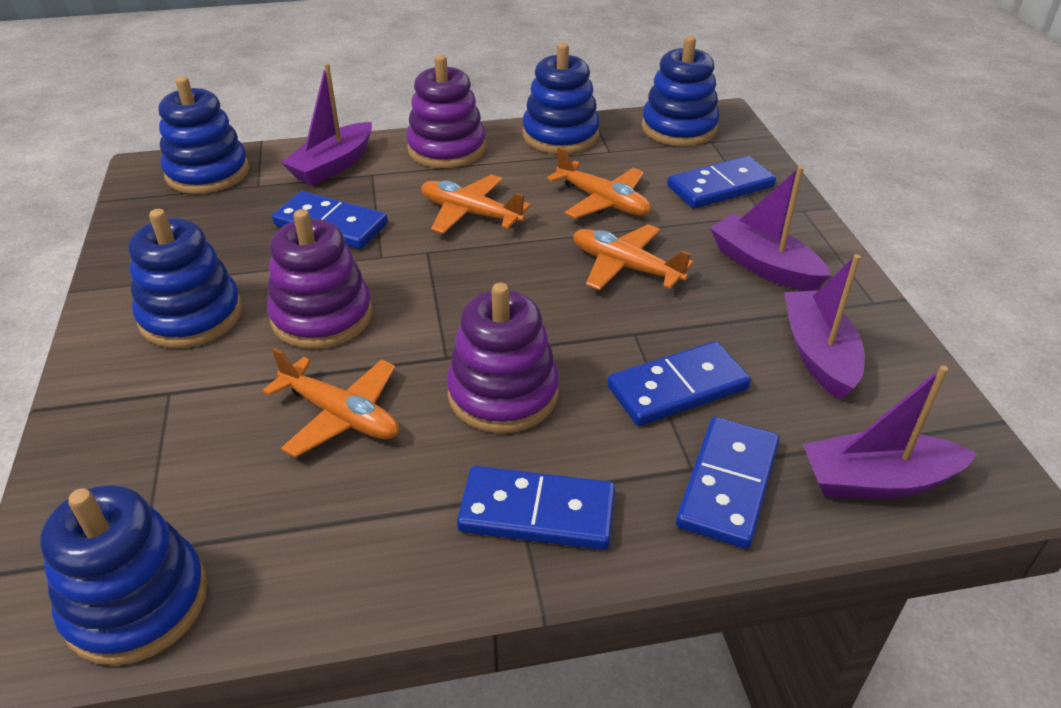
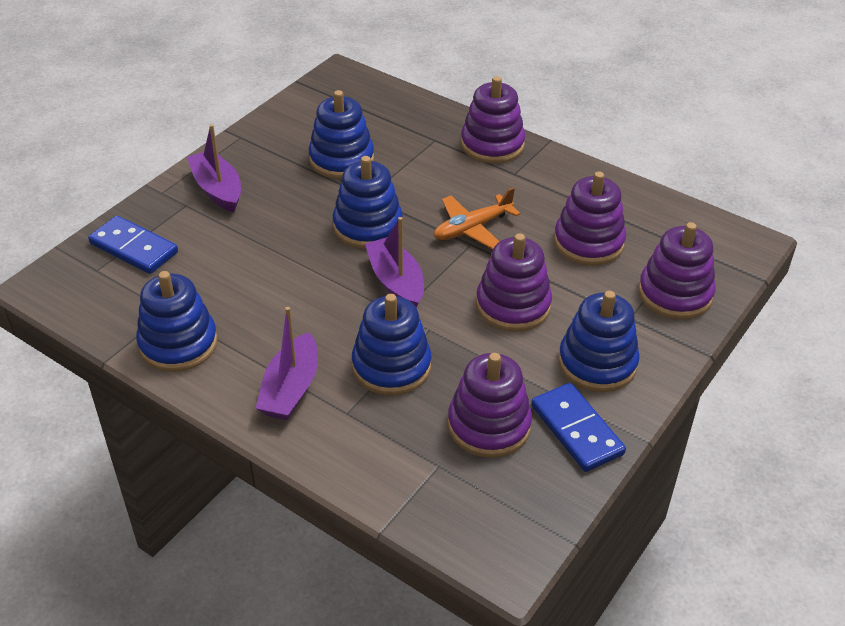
blue domino: 5 -> 2
orange plane: 4 -> 1
purple boat: 4 -> 3
purple stacking toy: 3 -> 5

